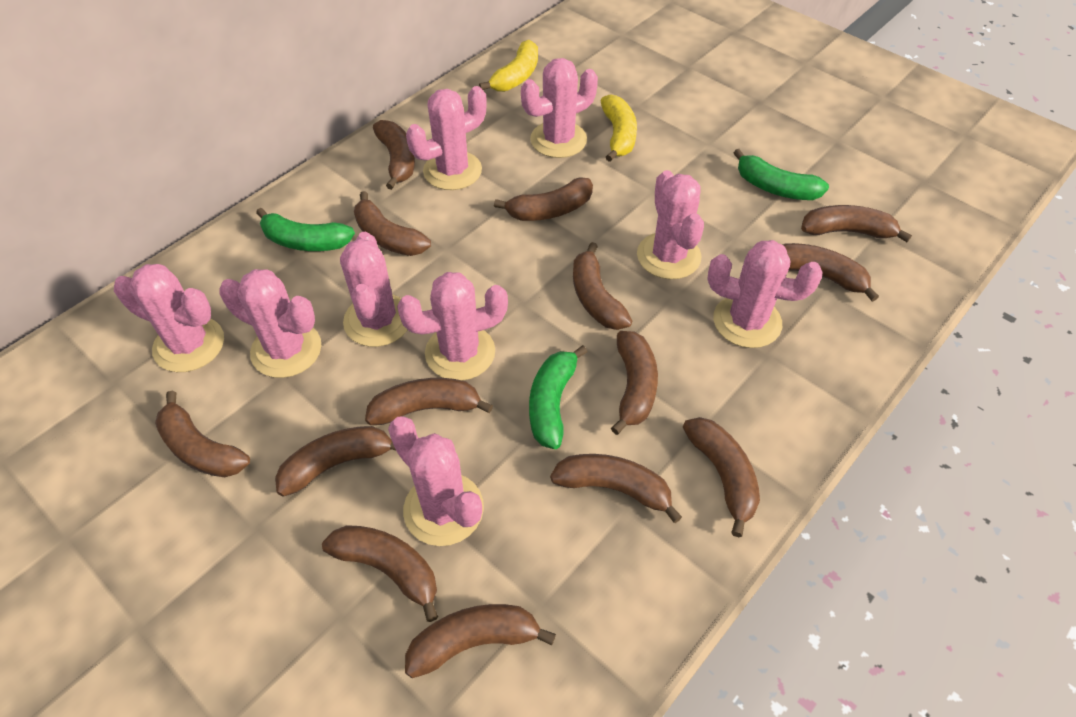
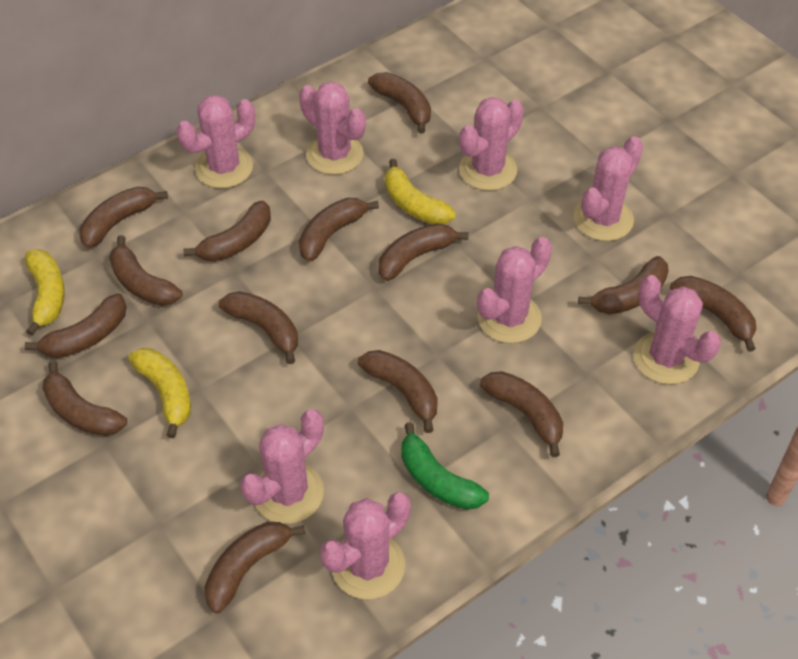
green banana: 3 -> 1
pink cactus: 9 -> 8
yellow banana: 2 -> 3

